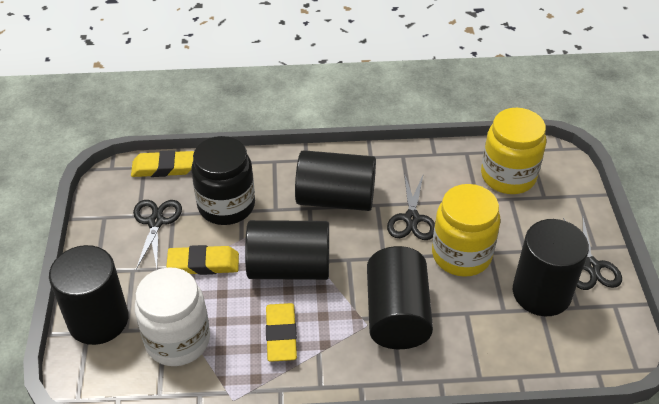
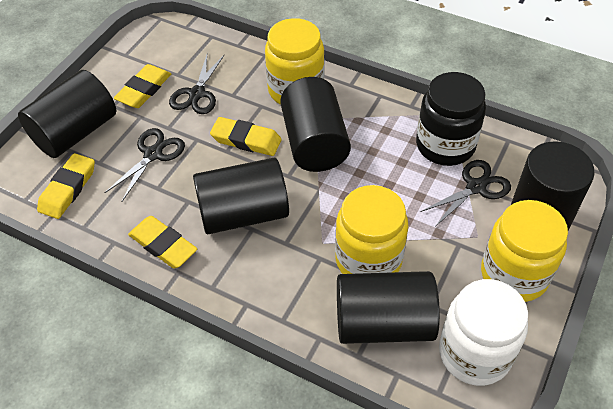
yellow eraser: 3 -> 4
yellow jar: 2 -> 3

